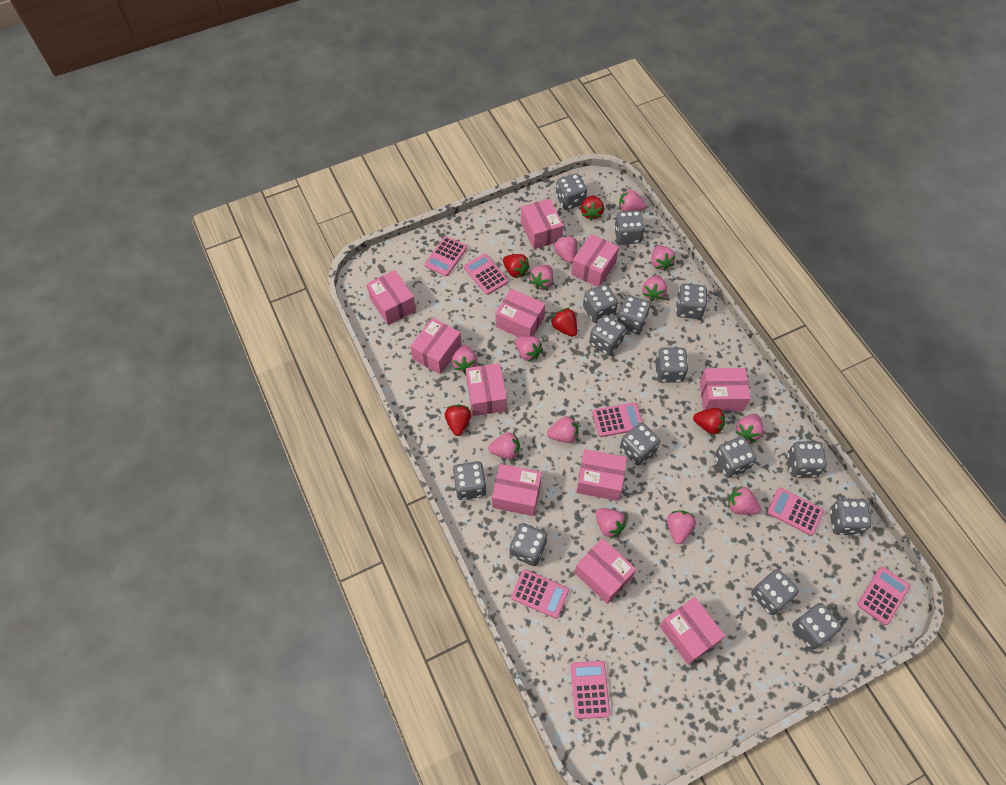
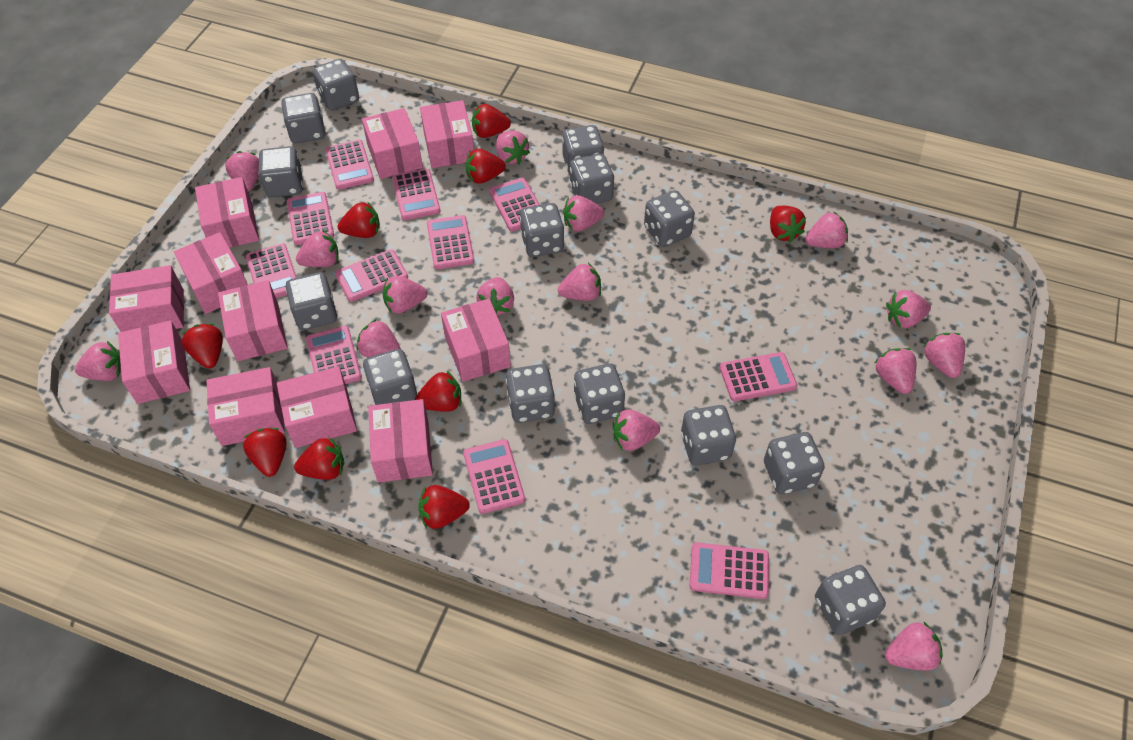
grey dice: 15 -> 14
pink calculator: 7 -> 11
pink strawberry: 13 -> 15
red strawberry: 5 -> 9

